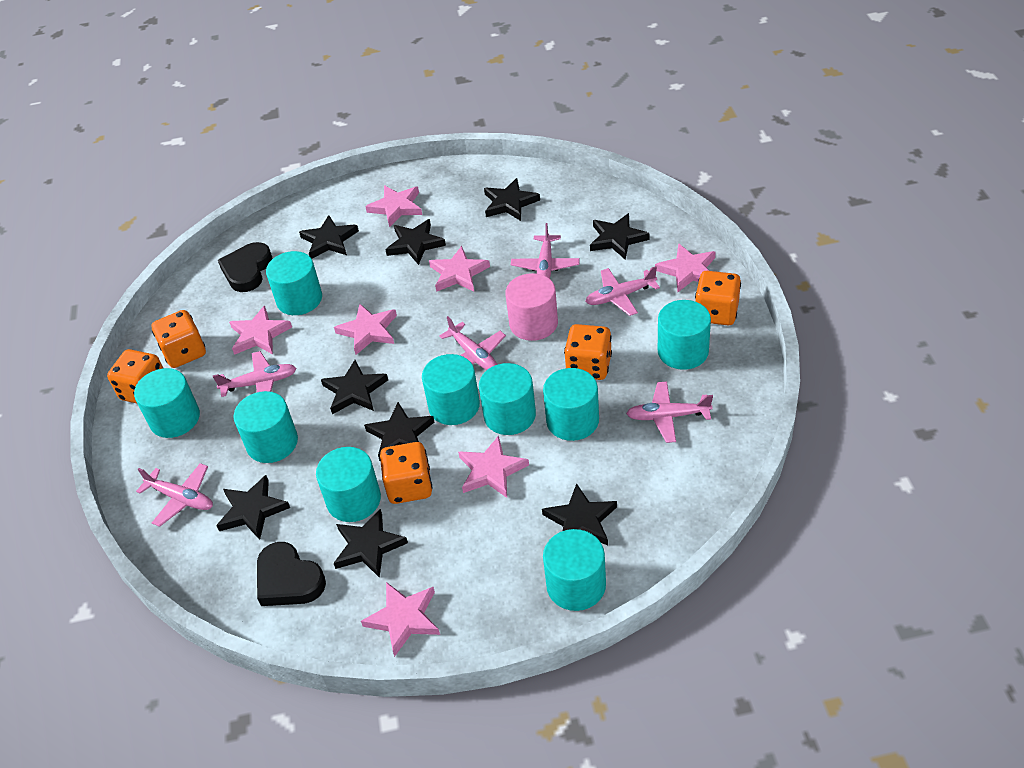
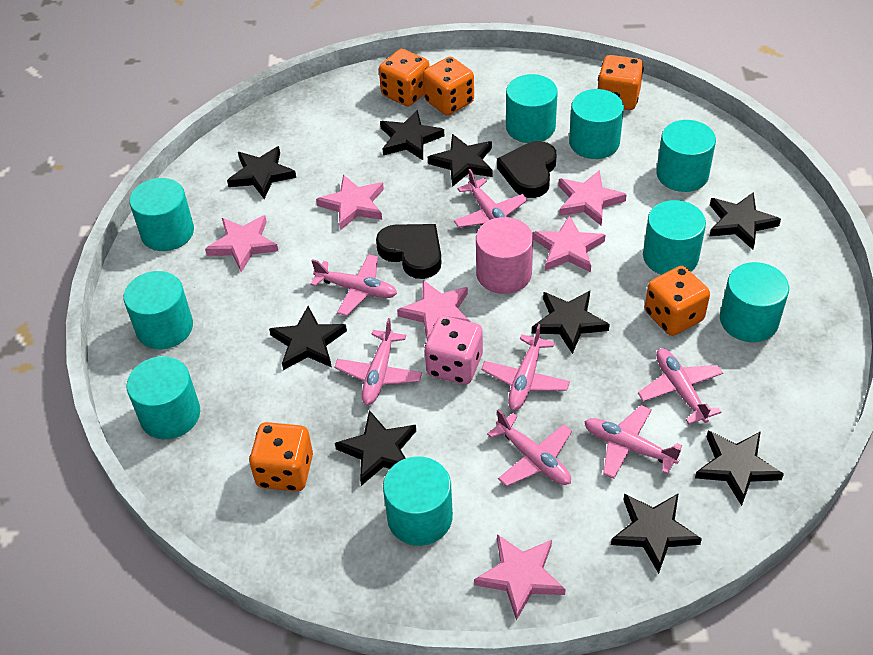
pink dice: 0 -> 1
pink plane: 6 -> 7
pink star: 7 -> 6

